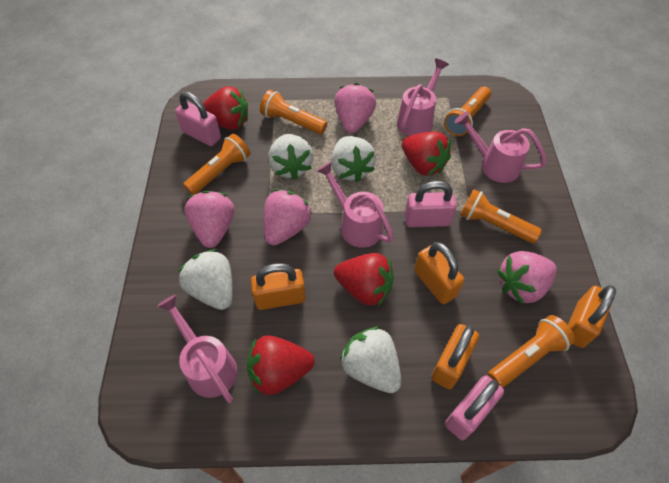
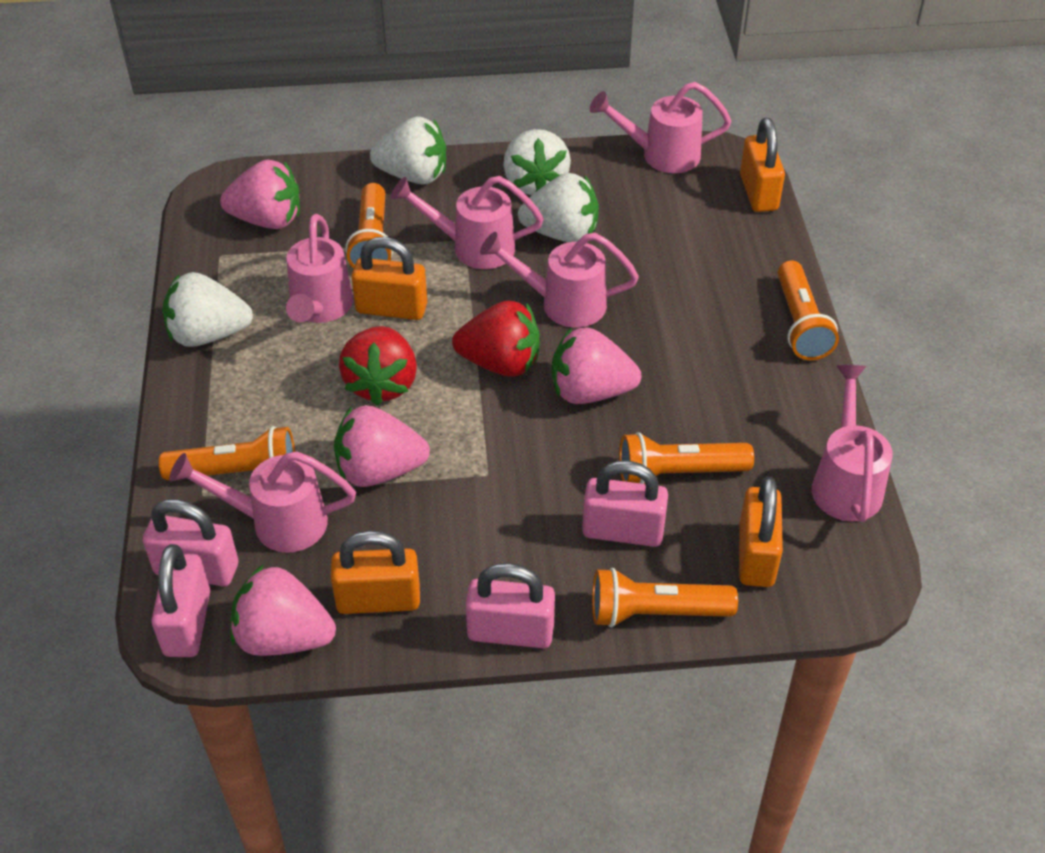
pink padlock: 3 -> 4
pink watering can: 4 -> 6
red strawberry: 4 -> 2

